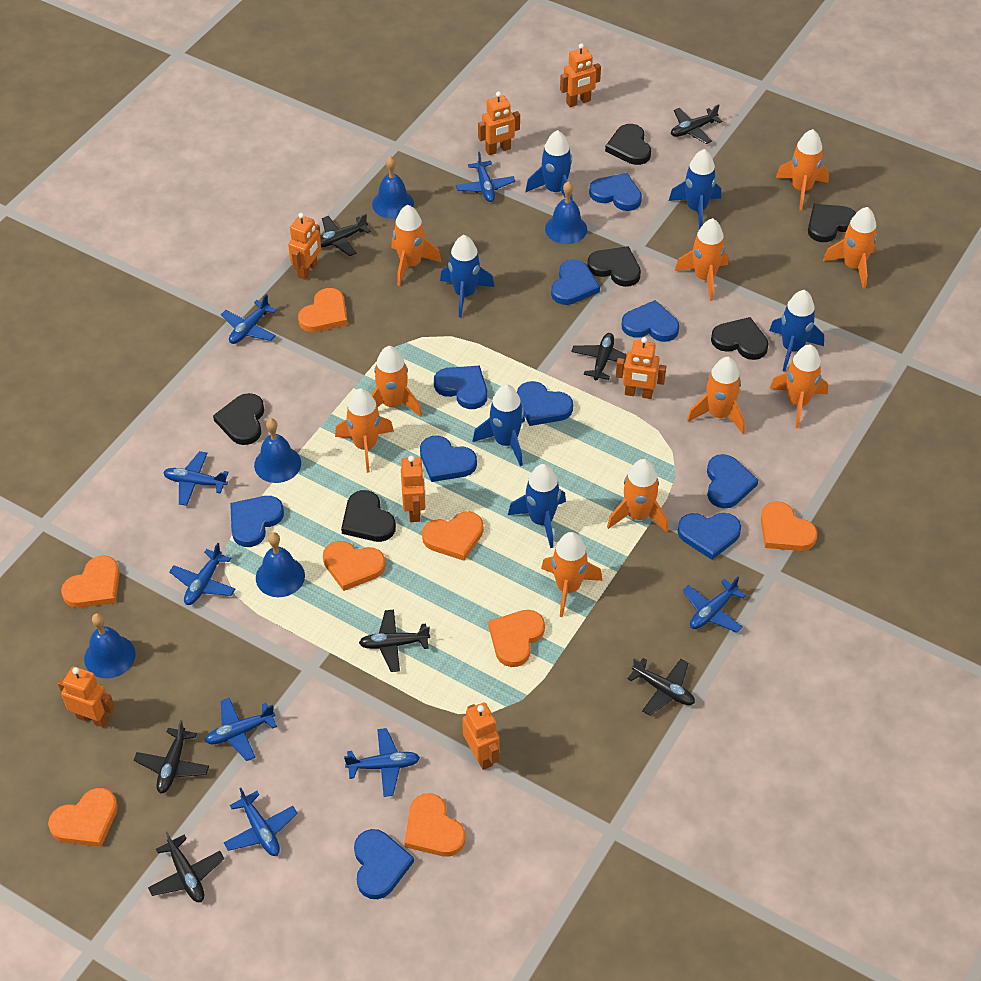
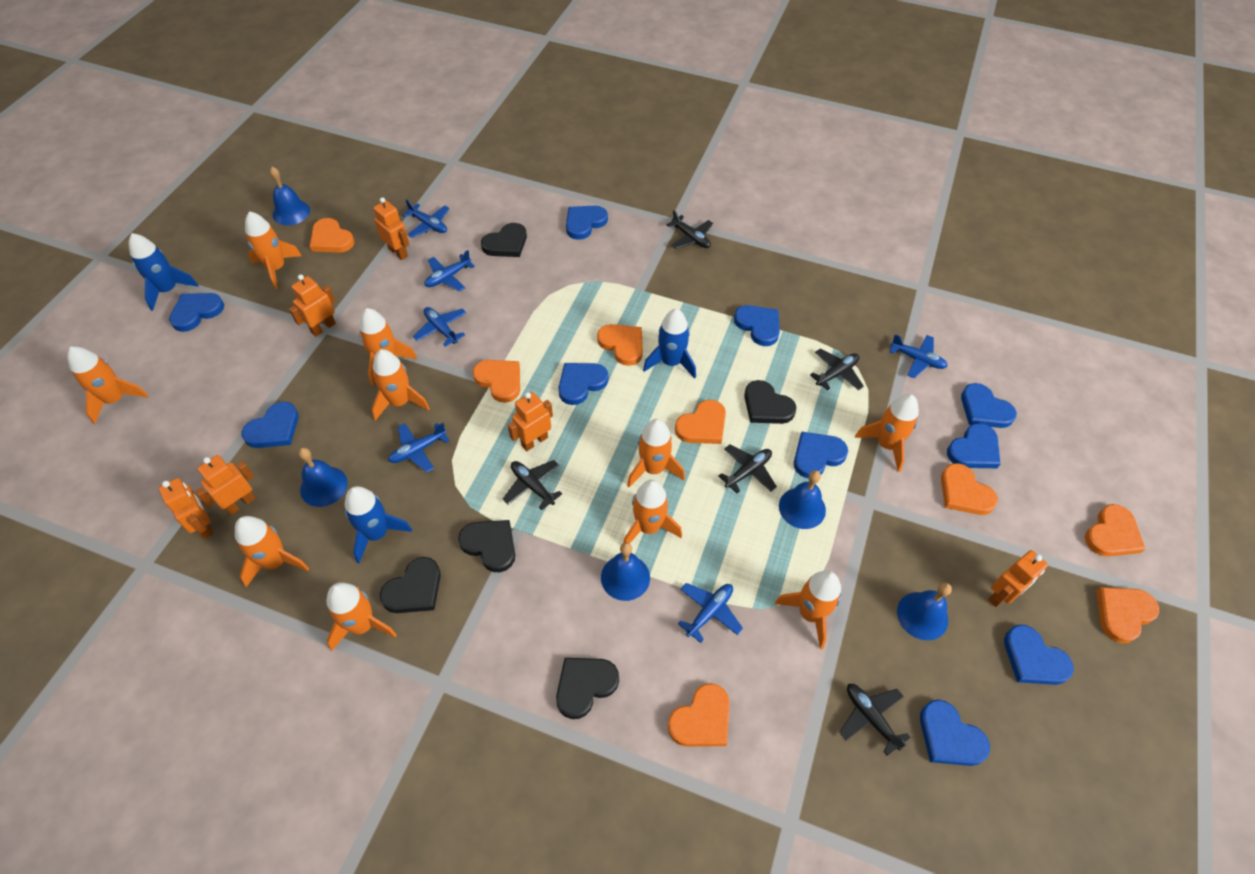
black heart: 6 -> 5
black plane: 7 -> 5
blue plane: 8 -> 6
blue rocket: 6 -> 3
orange robot: 7 -> 6

